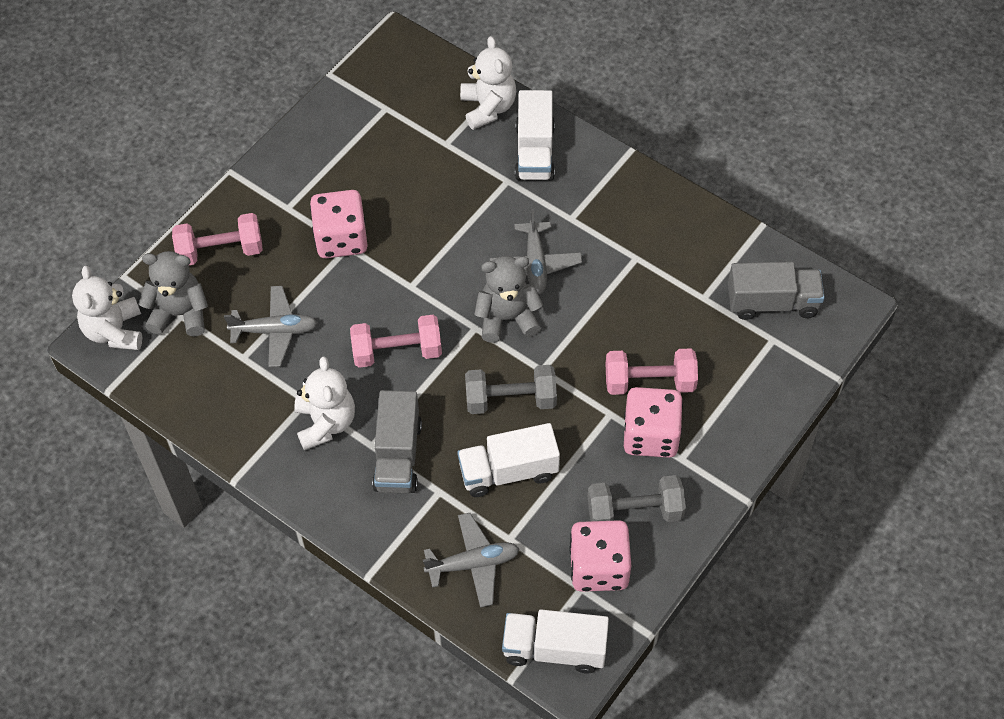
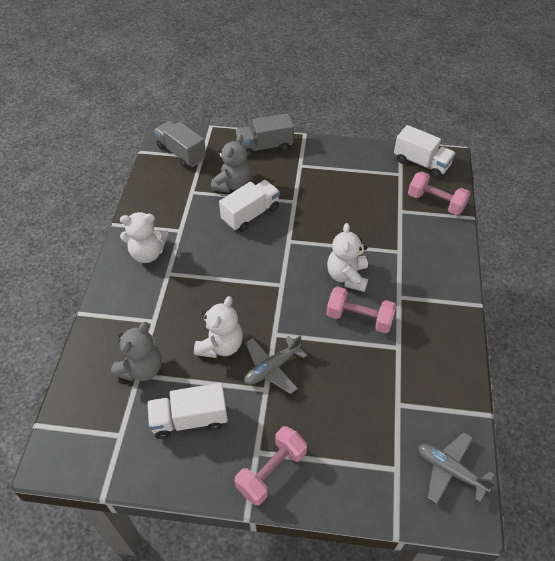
grey dumbbell: 2 -> 0
grey plane: 3 -> 2
pink dice: 3 -> 0

